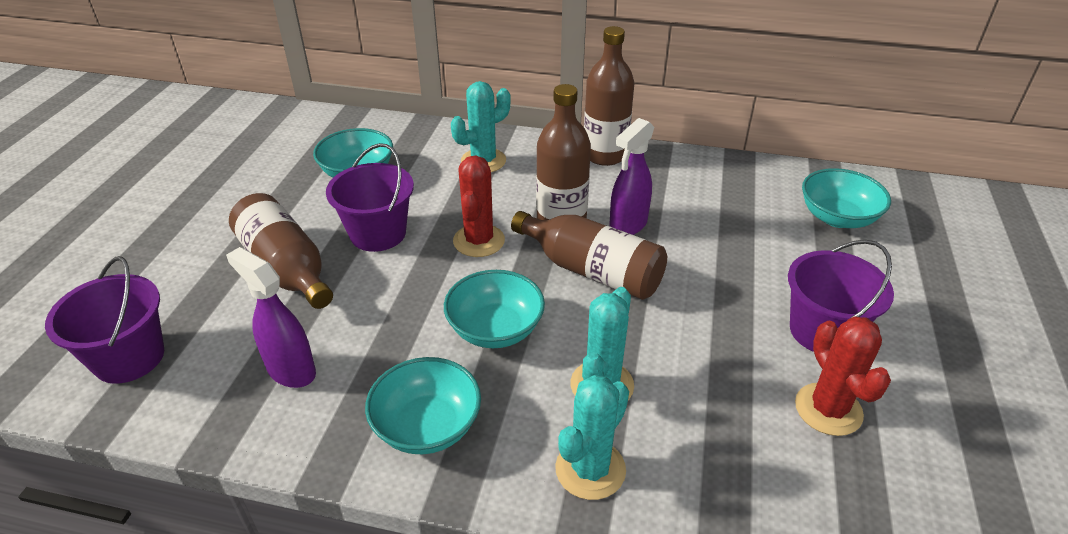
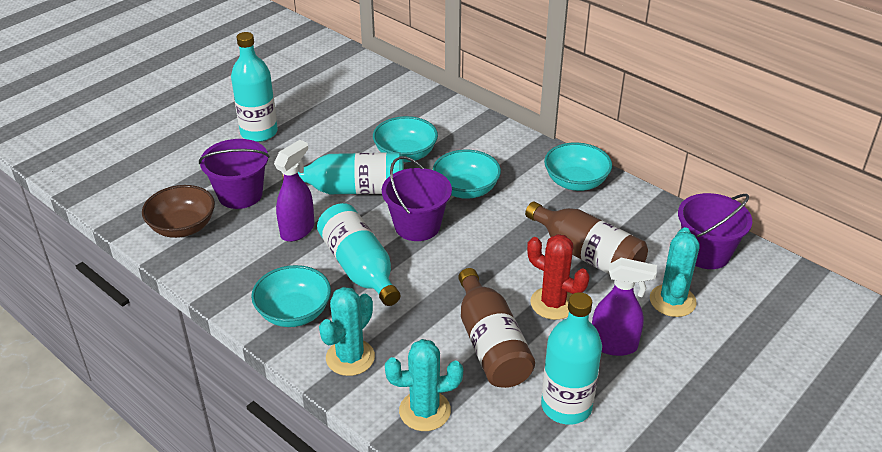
brown bottle: 4 -> 2
brown bowl: 0 -> 1
red cactus: 2 -> 1
turquoise bottle: 0 -> 4

